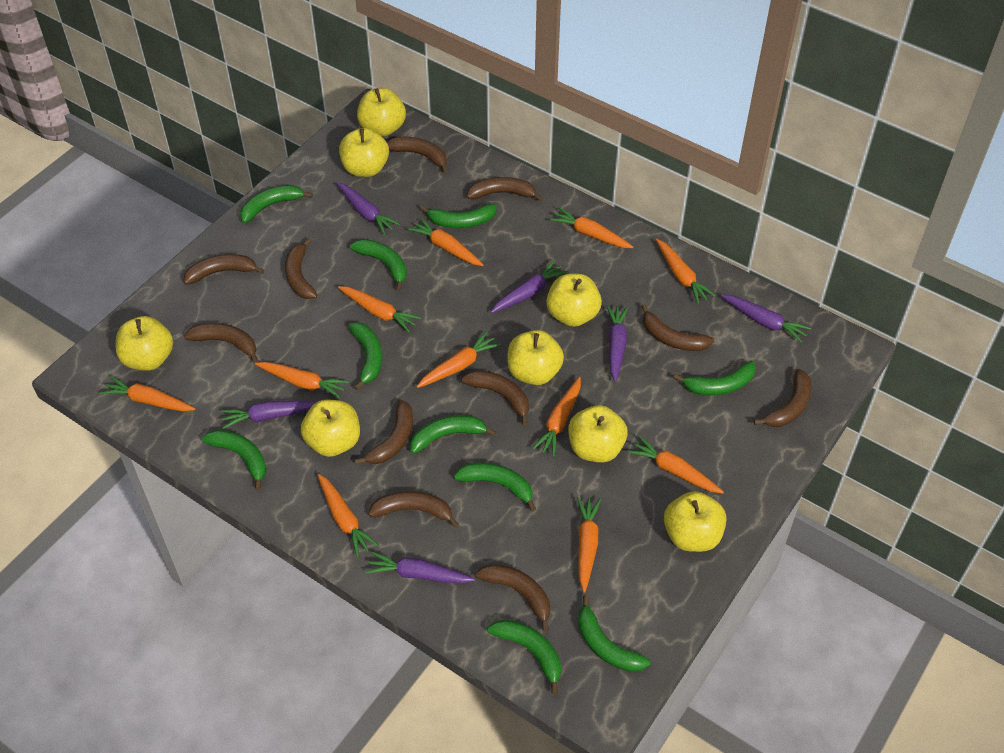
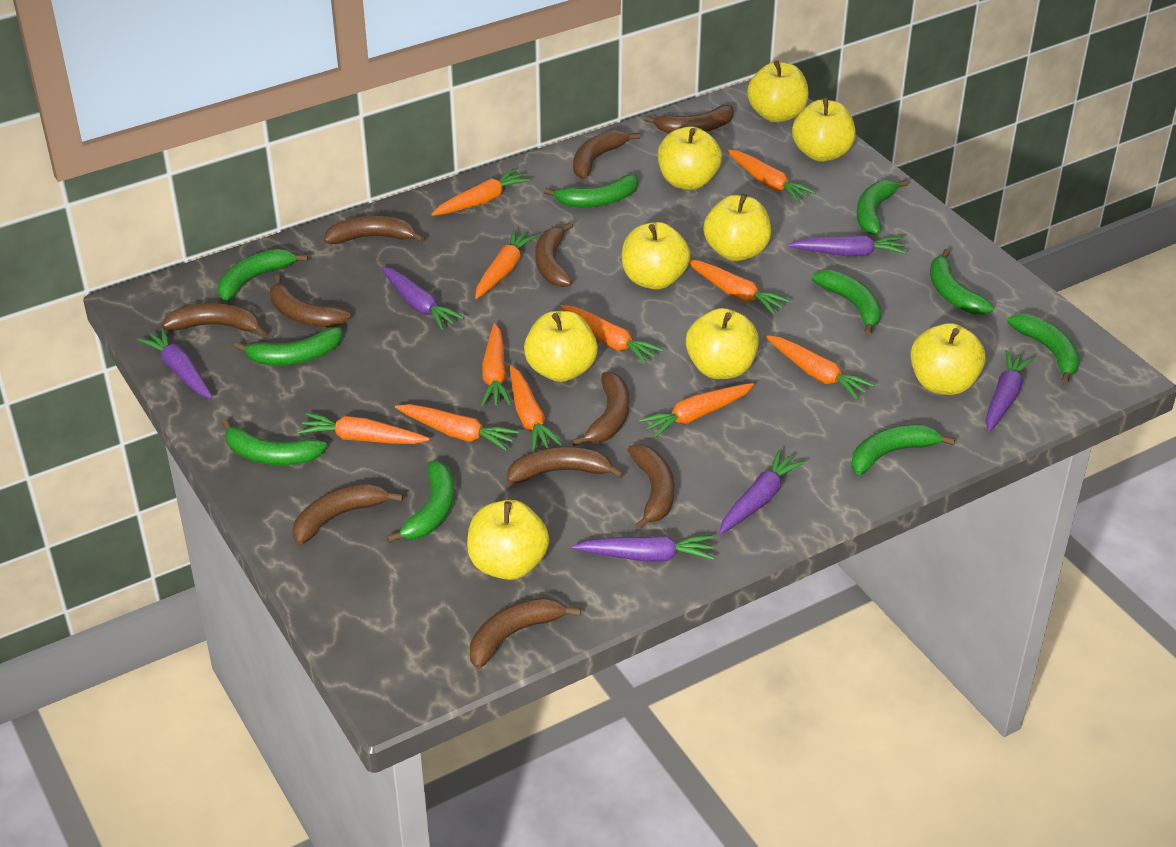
yellow apple: 8 -> 9

